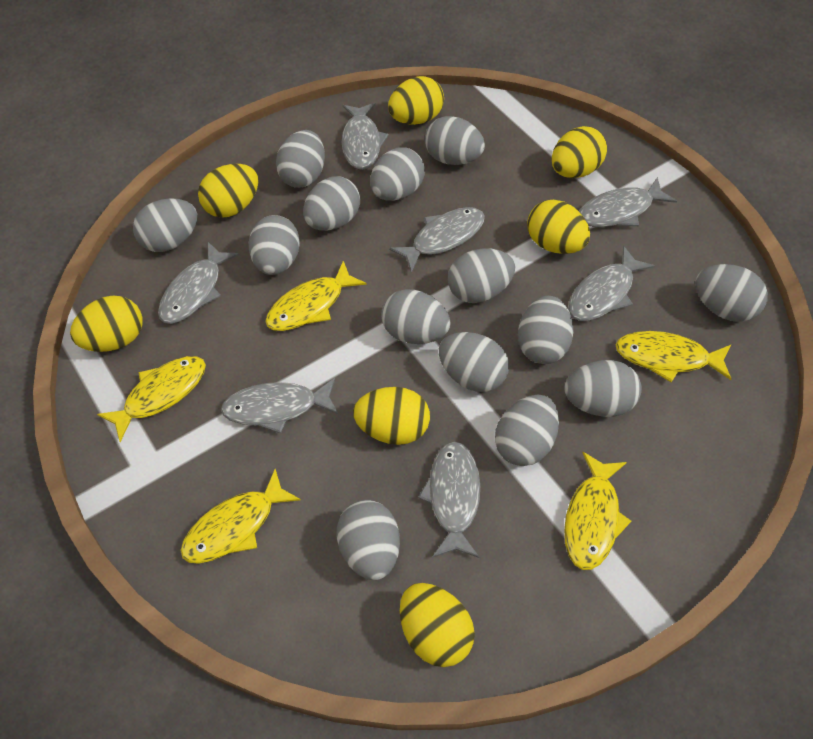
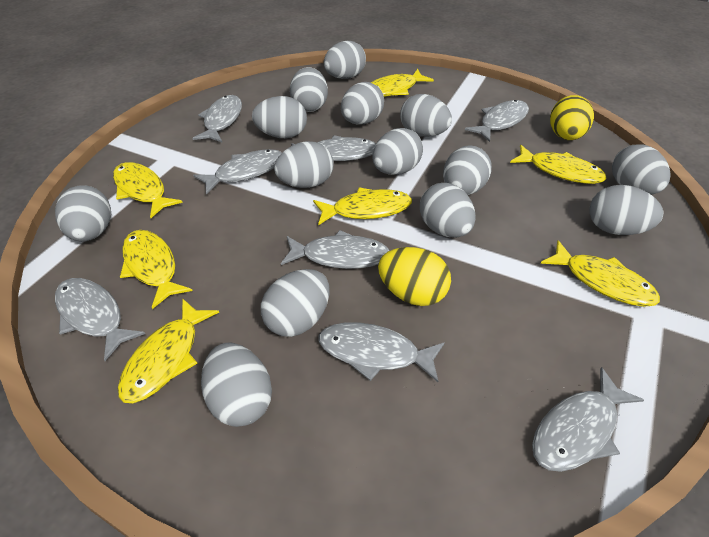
grey fish: 7 -> 8
yellow egg: 7 -> 2
yellow fish: 5 -> 7

